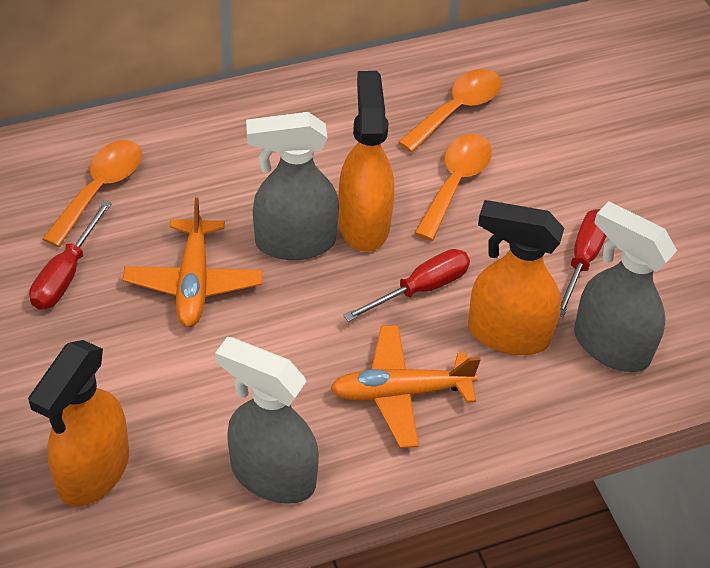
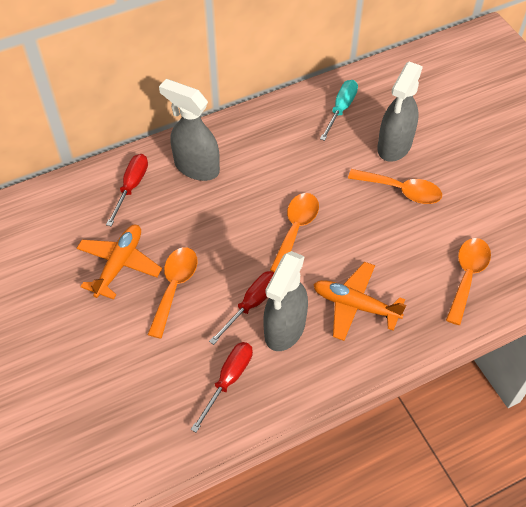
orange spoon: 3 -> 4
orange spray bottle: 3 -> 0
turquoise screwdriver: 0 -> 1

